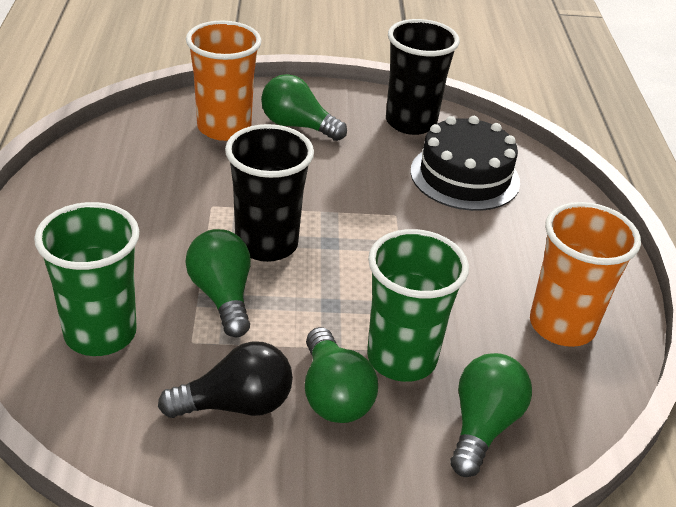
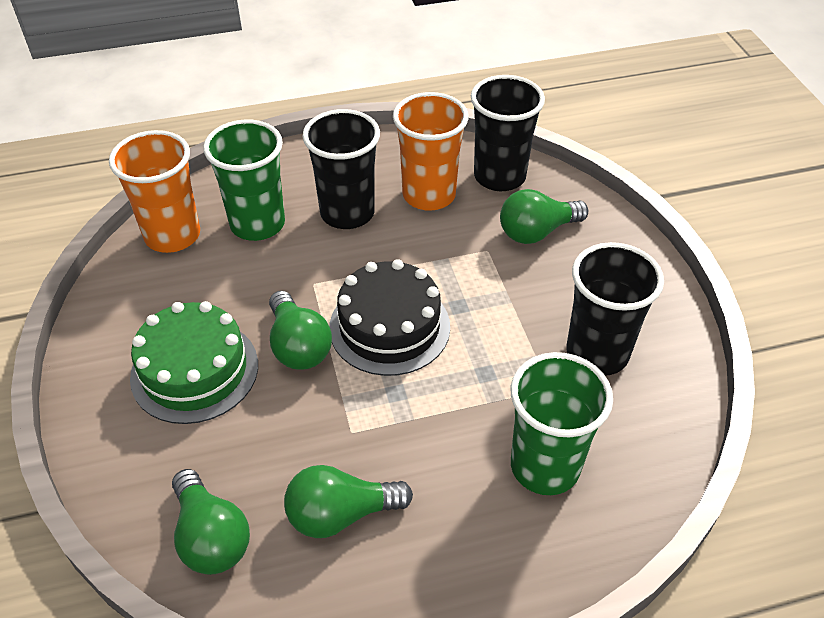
black cup: 2 -> 3
black light bulb: 1 -> 0
green cake: 0 -> 1

